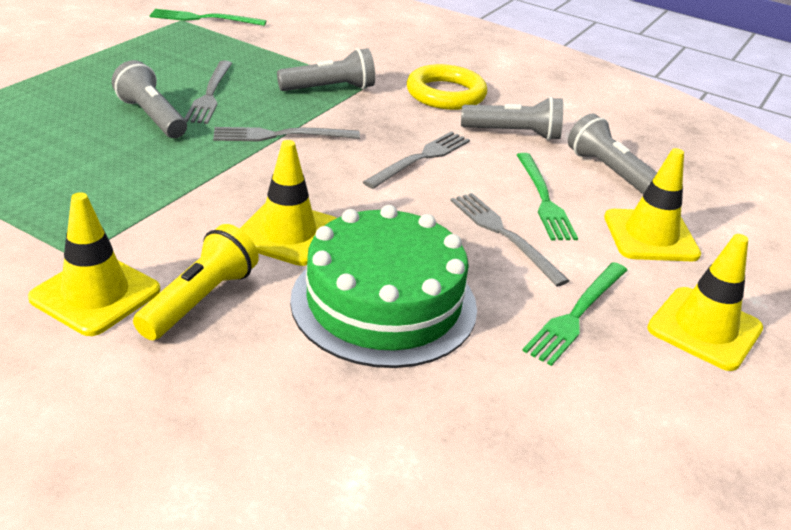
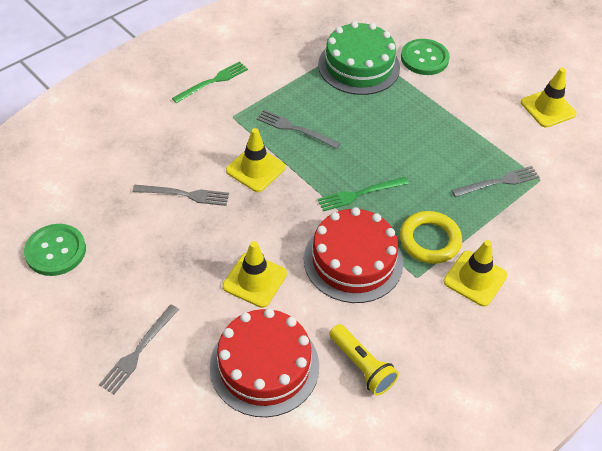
green button: 0 -> 2
green fork: 3 -> 2
grey flashlight: 4 -> 0
red cake: 0 -> 2

